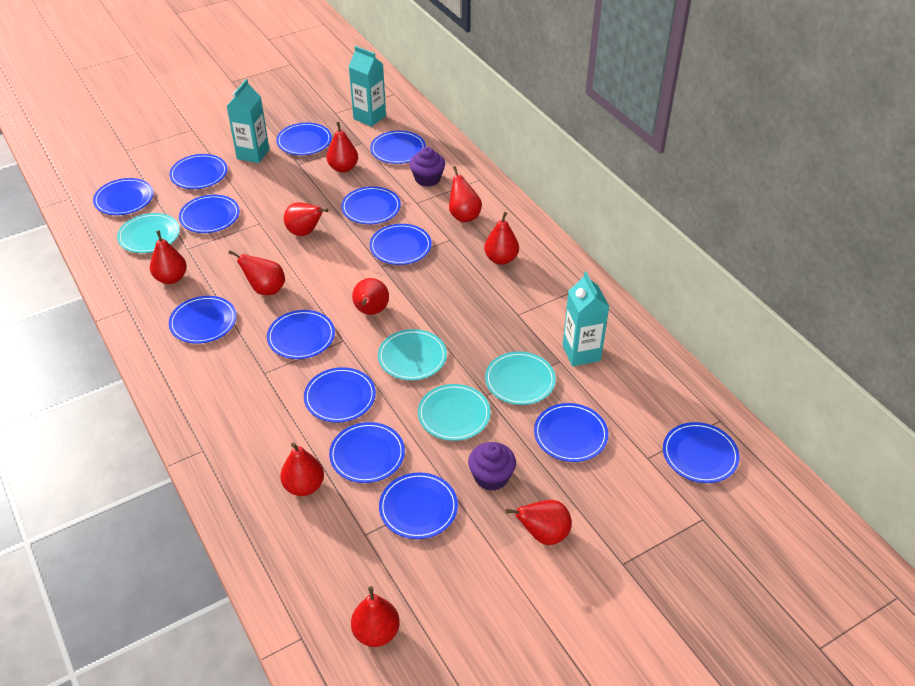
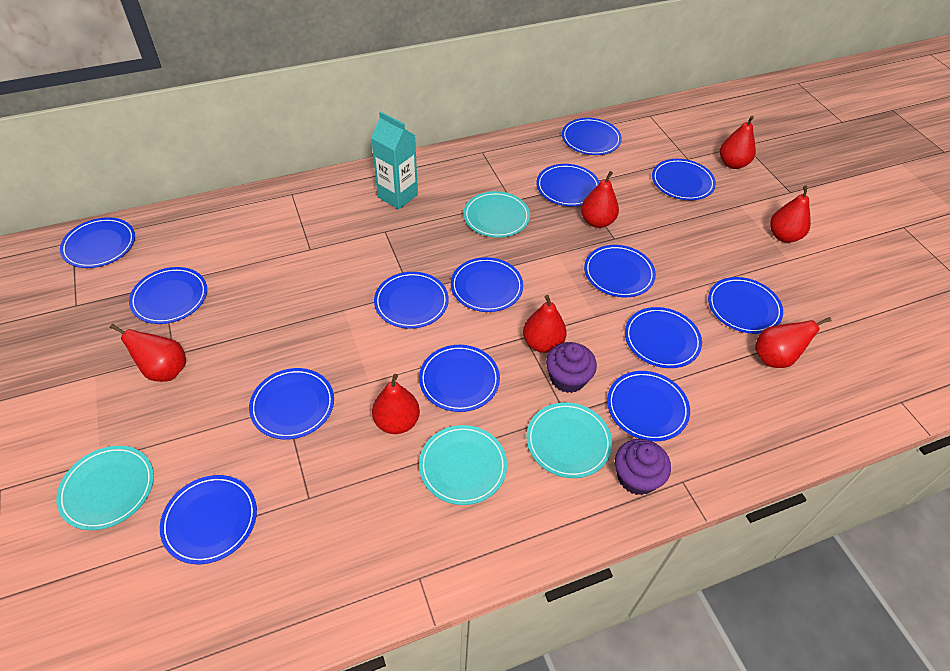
red pear: 10 -> 7
turquoise carton: 3 -> 1

